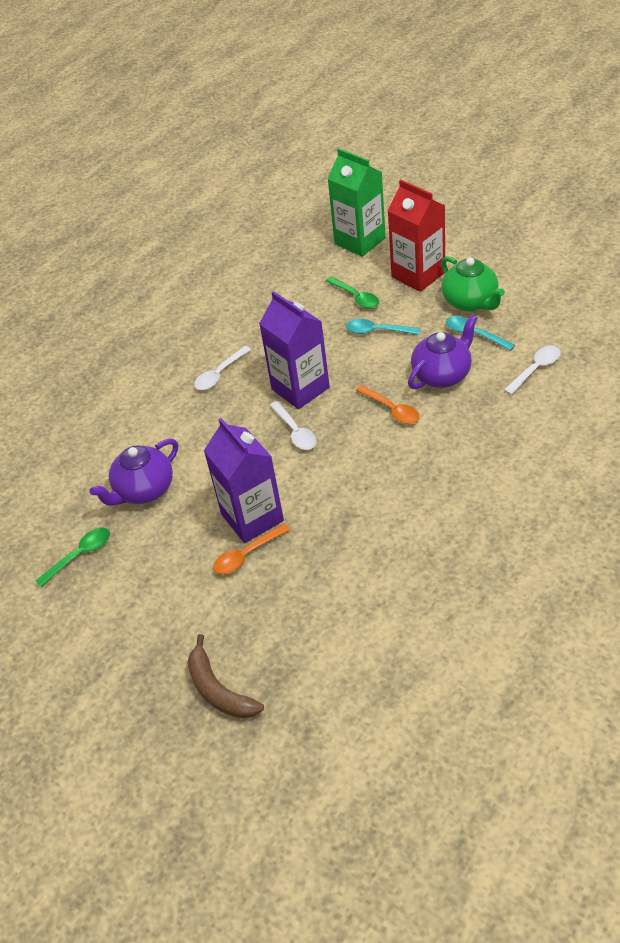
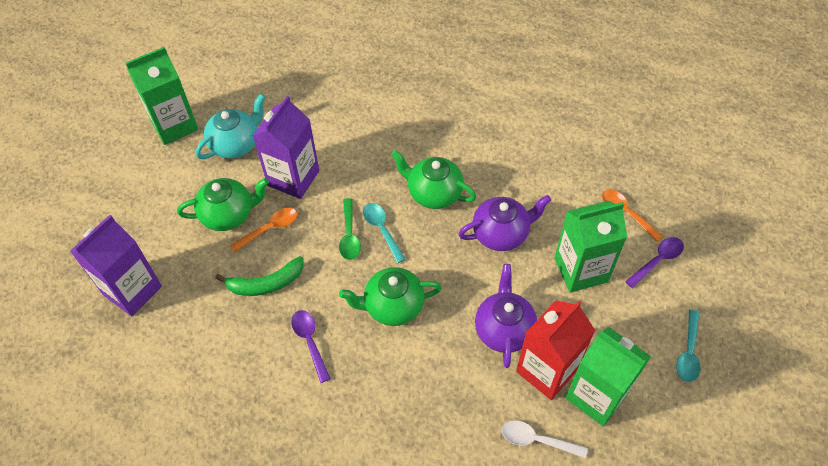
brown banana: 1 -> 0
green banana: 0 -> 1
green carton: 1 -> 3
green spoon: 2 -> 1
green teapot: 1 -> 3
purple spoon: 0 -> 2
turquoise teapot: 0 -> 1
white spoon: 3 -> 1

